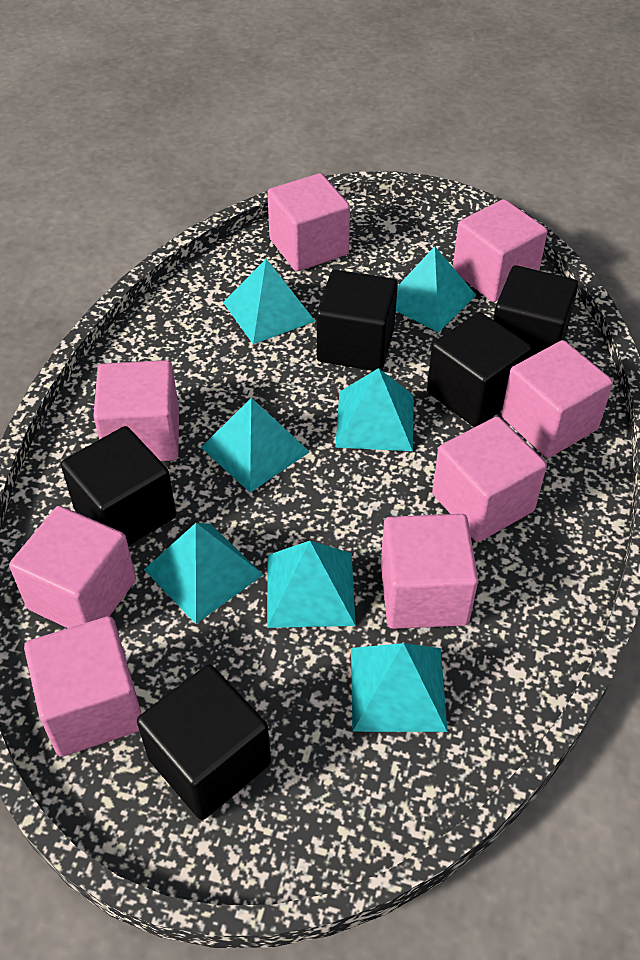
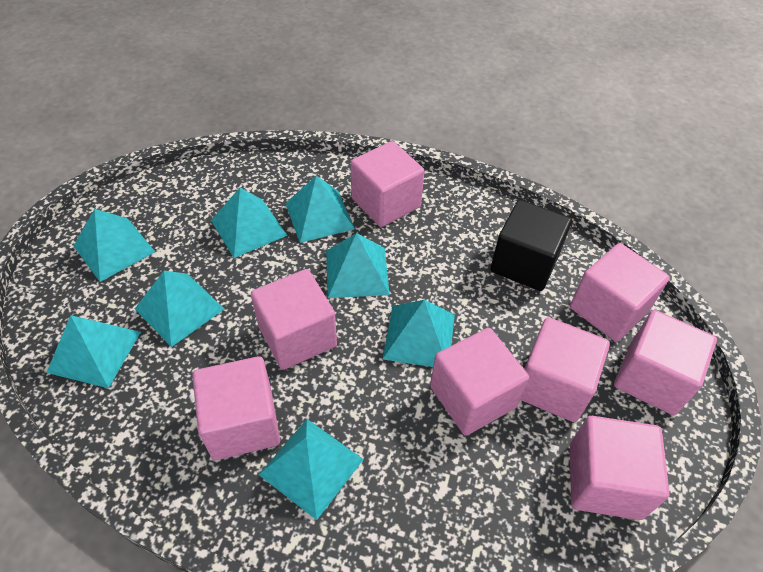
black cube: 5 -> 1
turquoise pyramid: 7 -> 8

